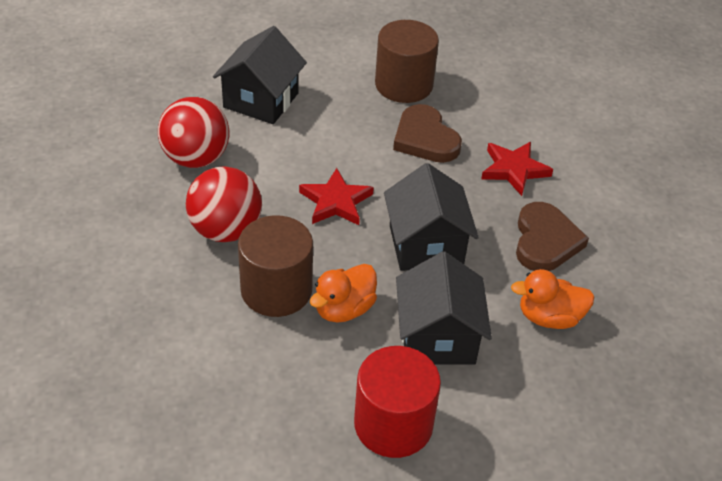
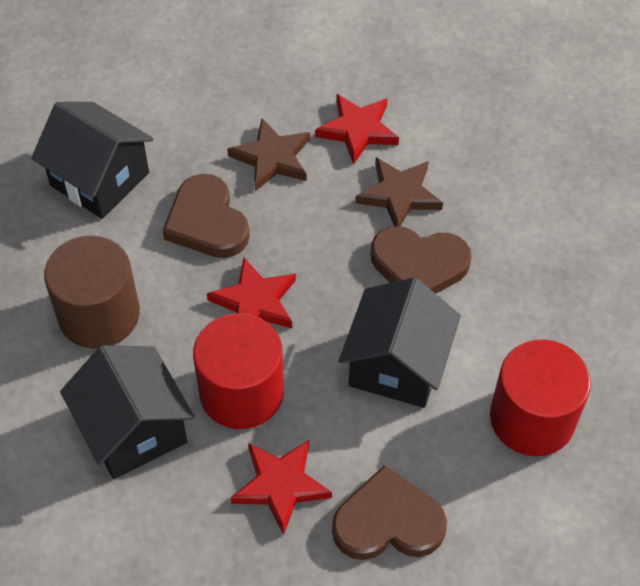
brown cylinder: 2 -> 1
brown heart: 2 -> 3
brown star: 0 -> 2
orange duck: 2 -> 0
red ball: 2 -> 0
red cylinder: 1 -> 2
red star: 2 -> 3

